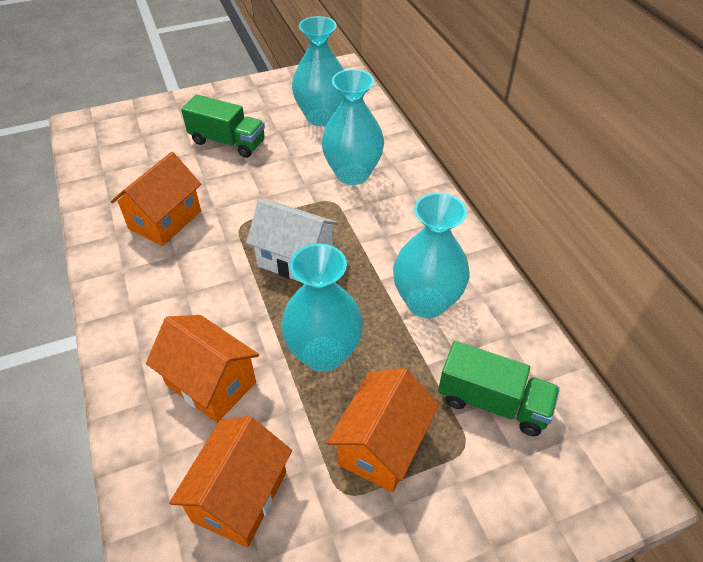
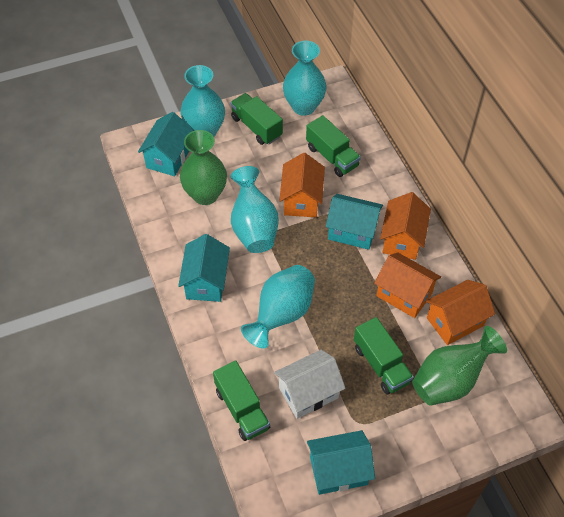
green truck: 2 -> 4
green vase: 0 -> 2
turquoise house: 0 -> 4

